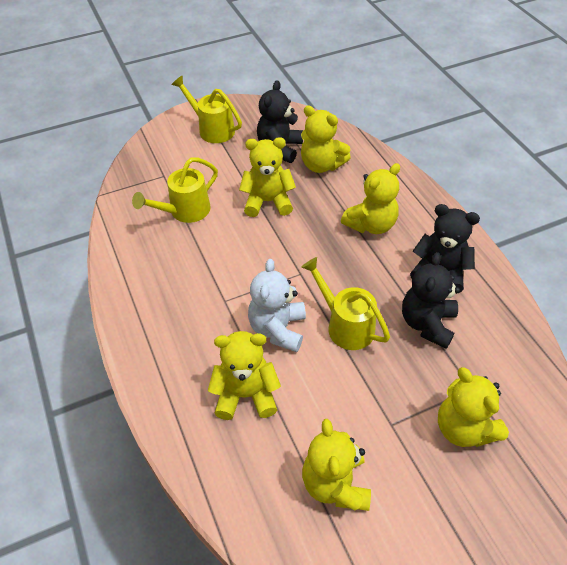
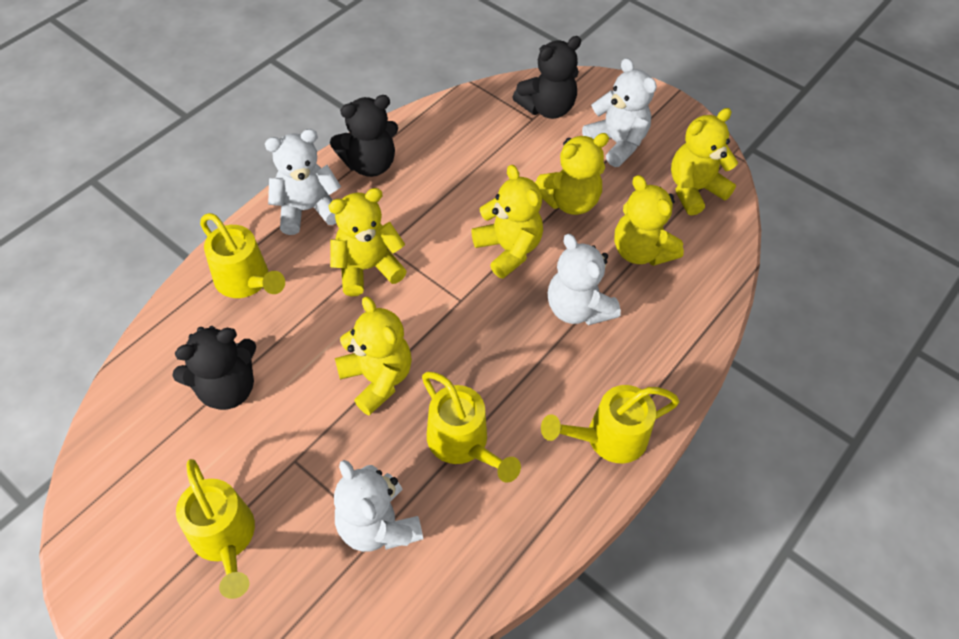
white teddy bear: 1 -> 4
yellow watering can: 3 -> 4

